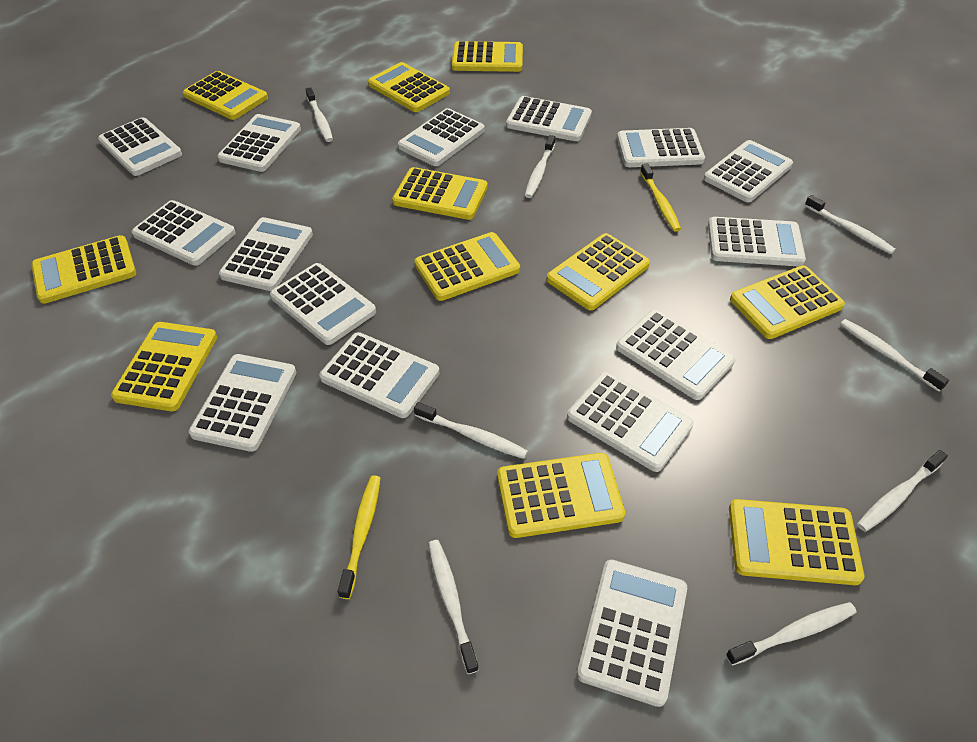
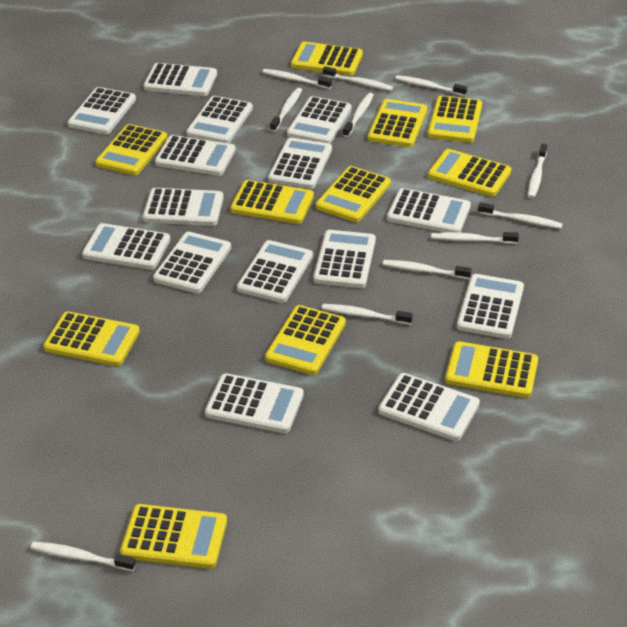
white toothbrush: 8 -> 11
yellow toothbrush: 2 -> 0

